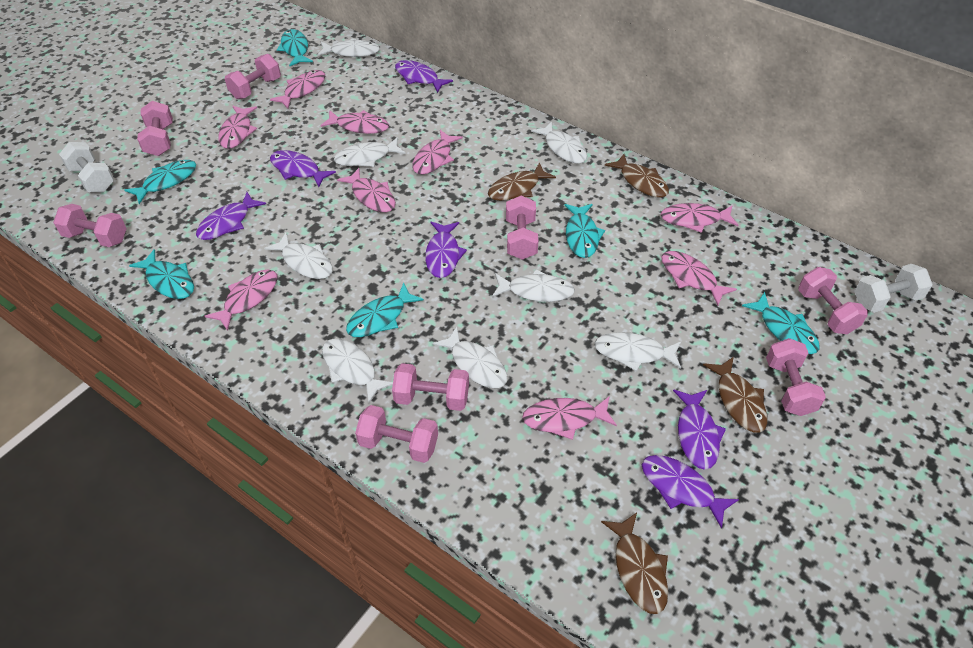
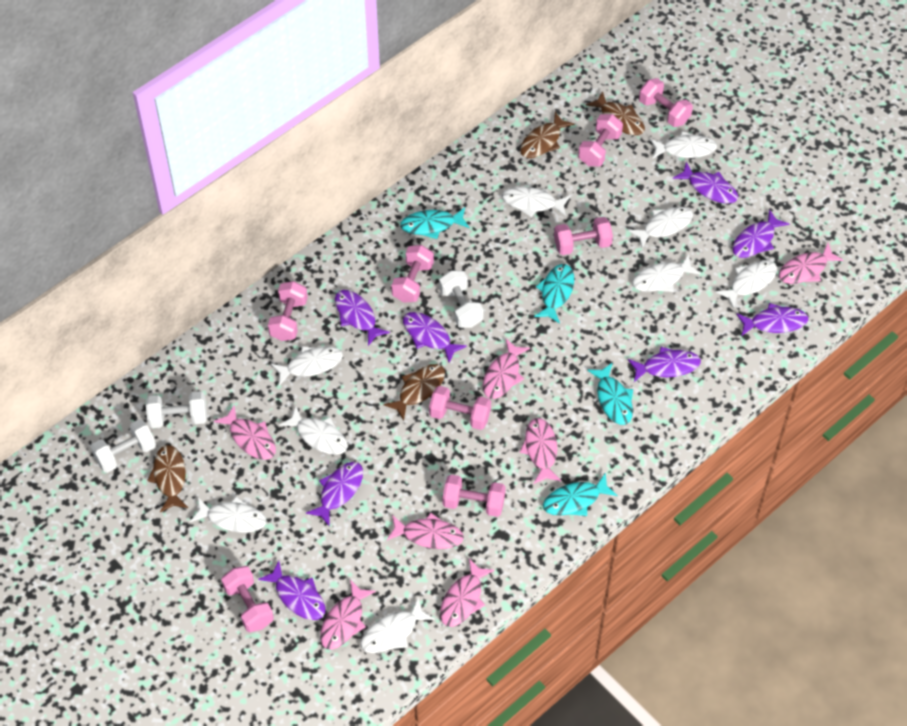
pink fish: 9 -> 7
purple fish: 6 -> 8
turquoise fish: 6 -> 4
white dumbbell: 2 -> 3
white fish: 8 -> 9

